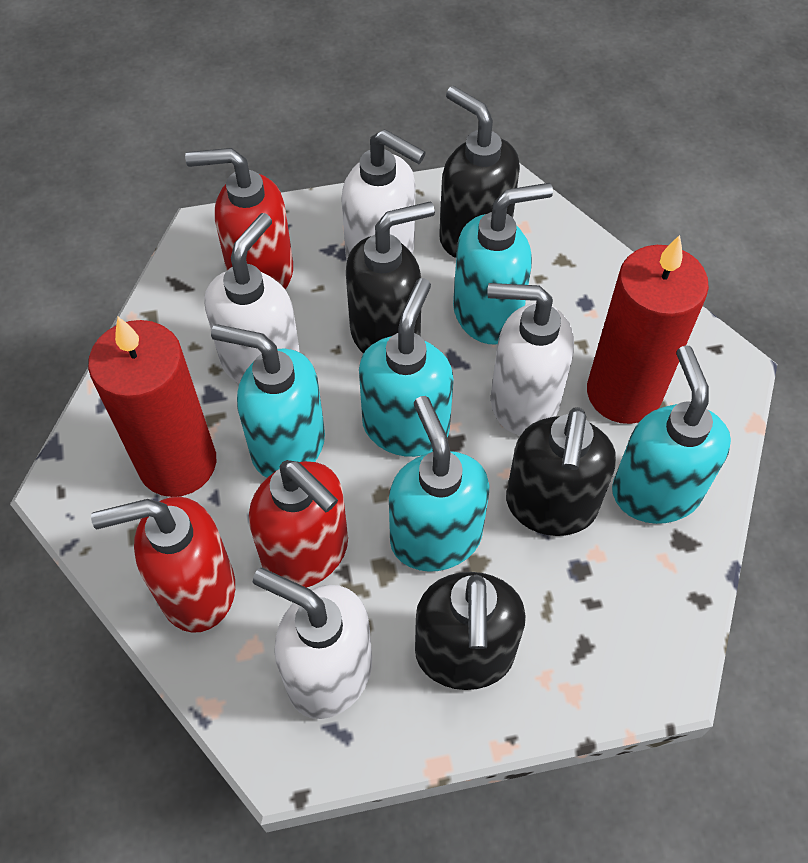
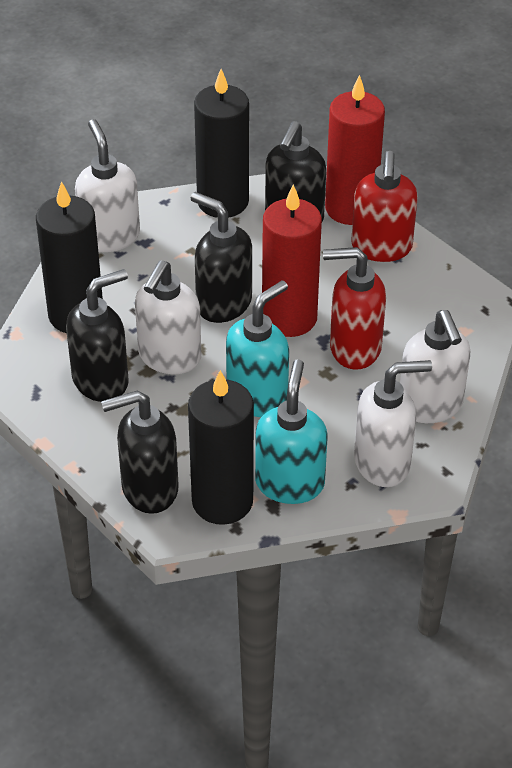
black candle: 0 -> 3
red soap dispenser: 3 -> 2
turquoise soap dispenser: 5 -> 2

